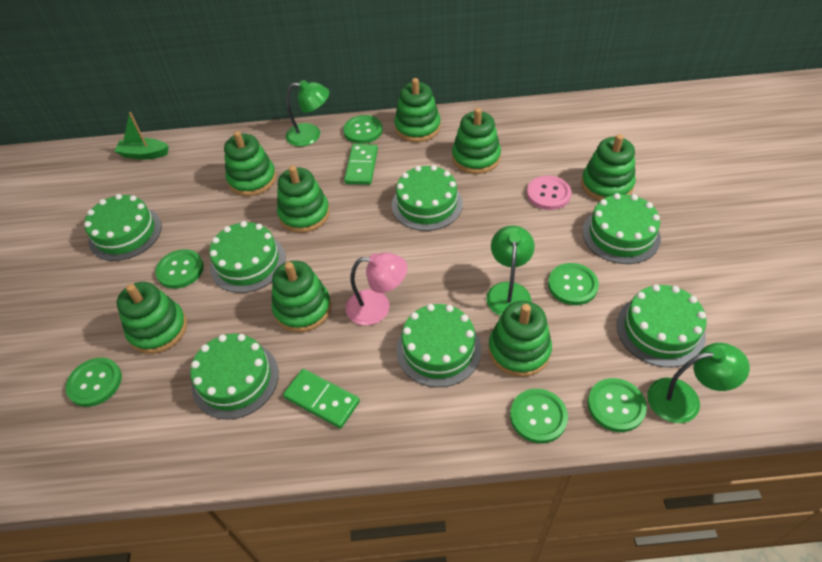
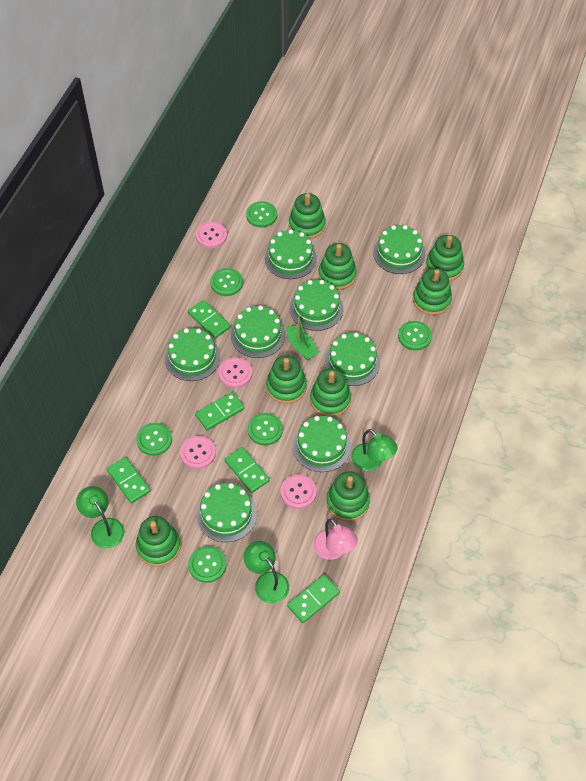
green cake: 7 -> 8
green domino: 2 -> 5
pink button: 1 -> 4

